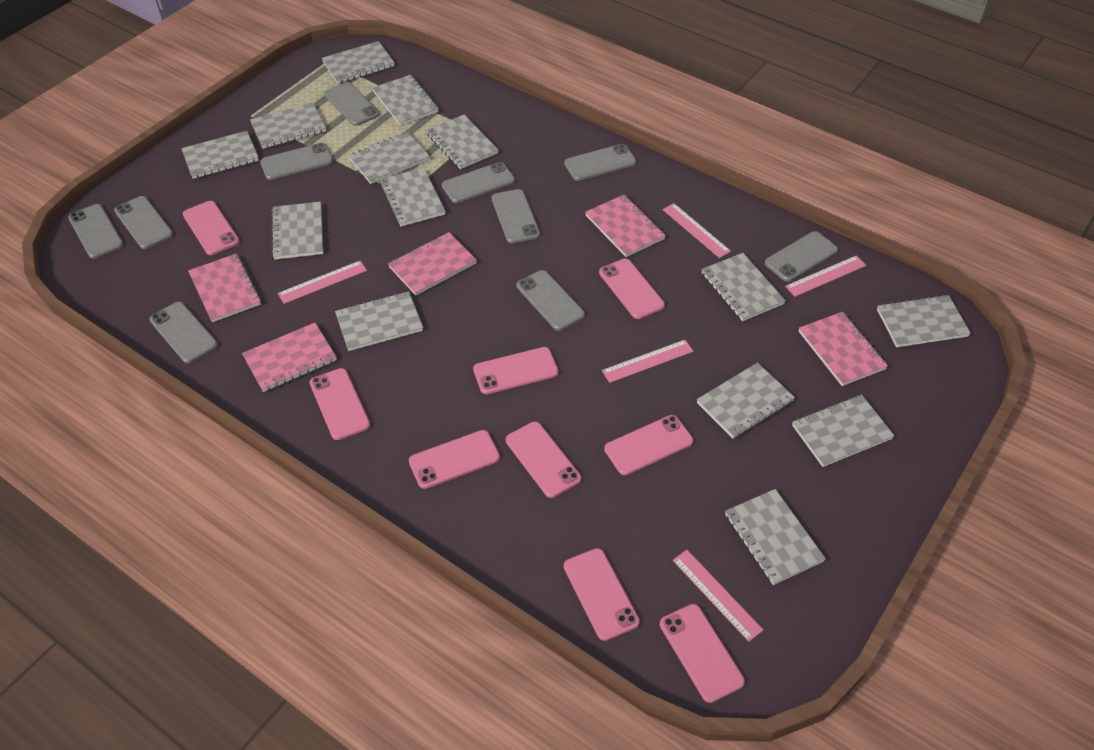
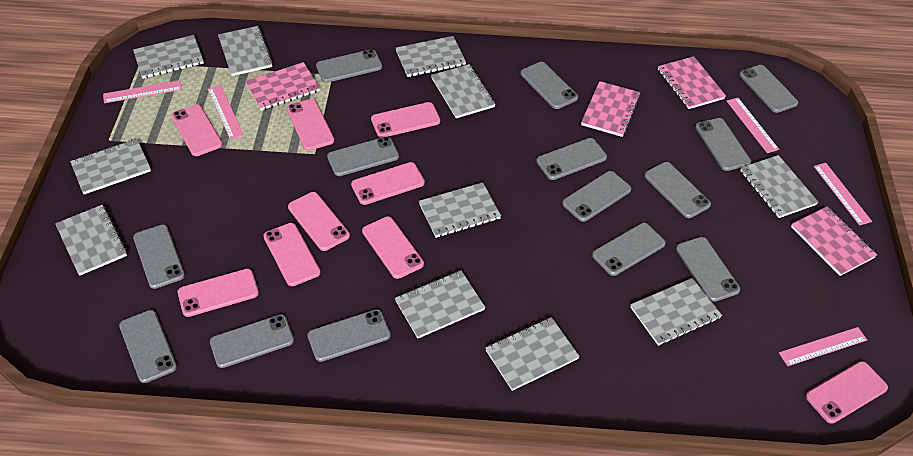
grey notebook: 14 -> 11
grey phone: 10 -> 14
pink notebook: 5 -> 4

